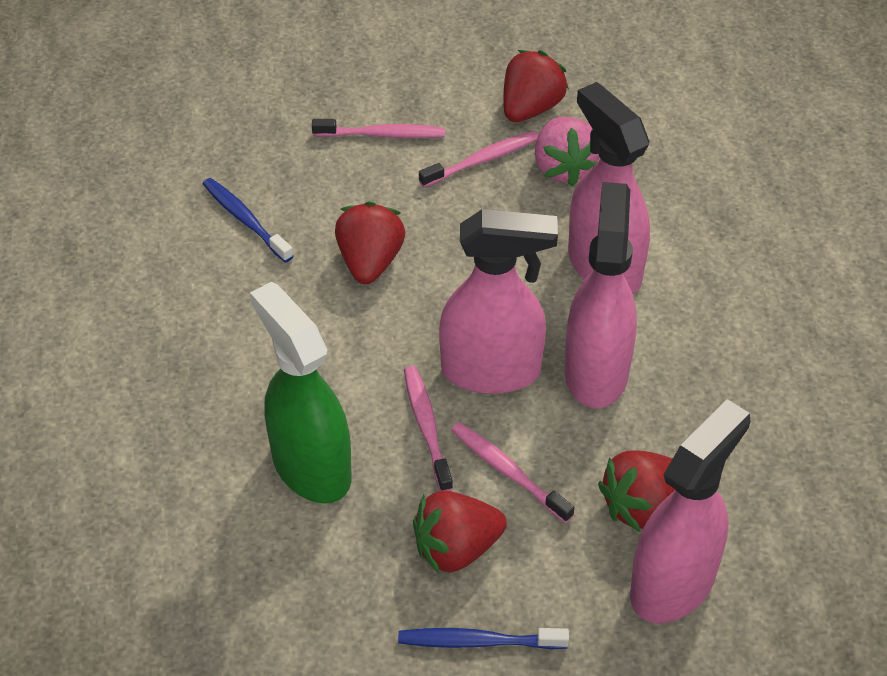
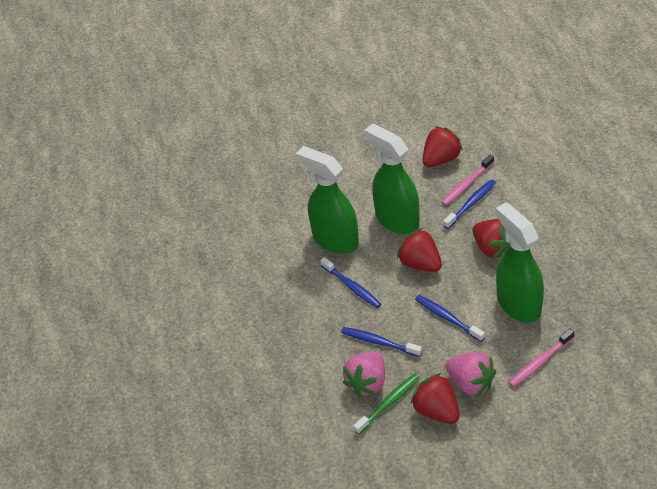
blue toothbrush: 2 -> 4
green spray bottle: 1 -> 3
green toothbrush: 0 -> 1
pink spray bottle: 4 -> 0
pink strawberry: 1 -> 2
pink toothbrush: 4 -> 2

